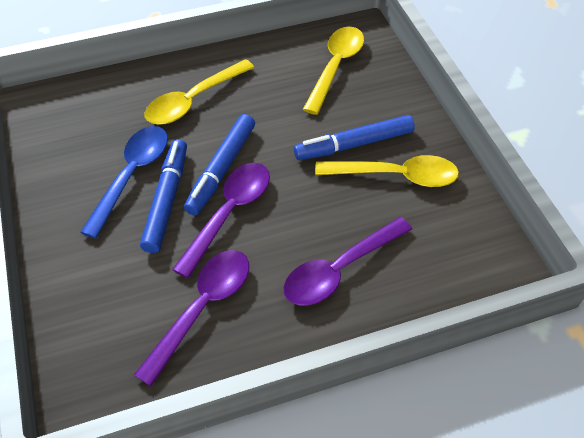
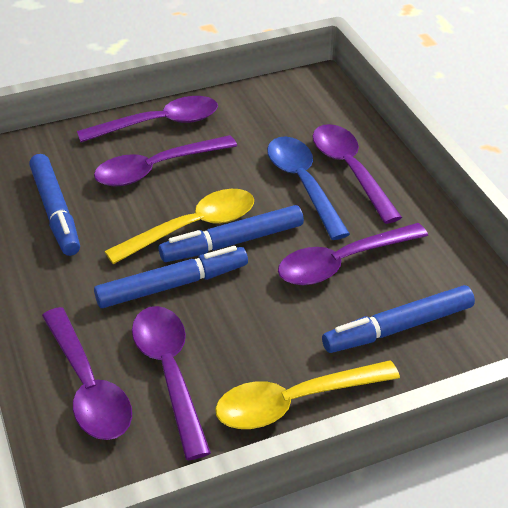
blue marker: 3 -> 4
purple spoon: 3 -> 6
yellow spoon: 3 -> 2

